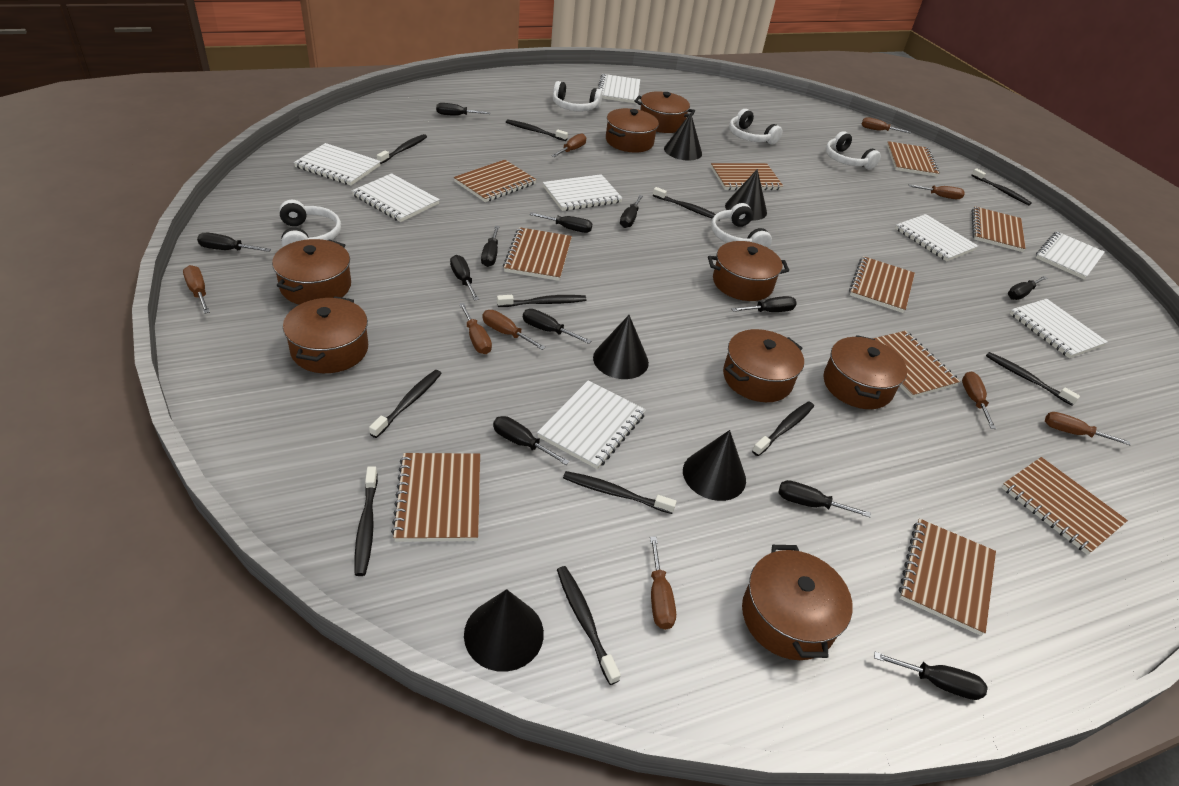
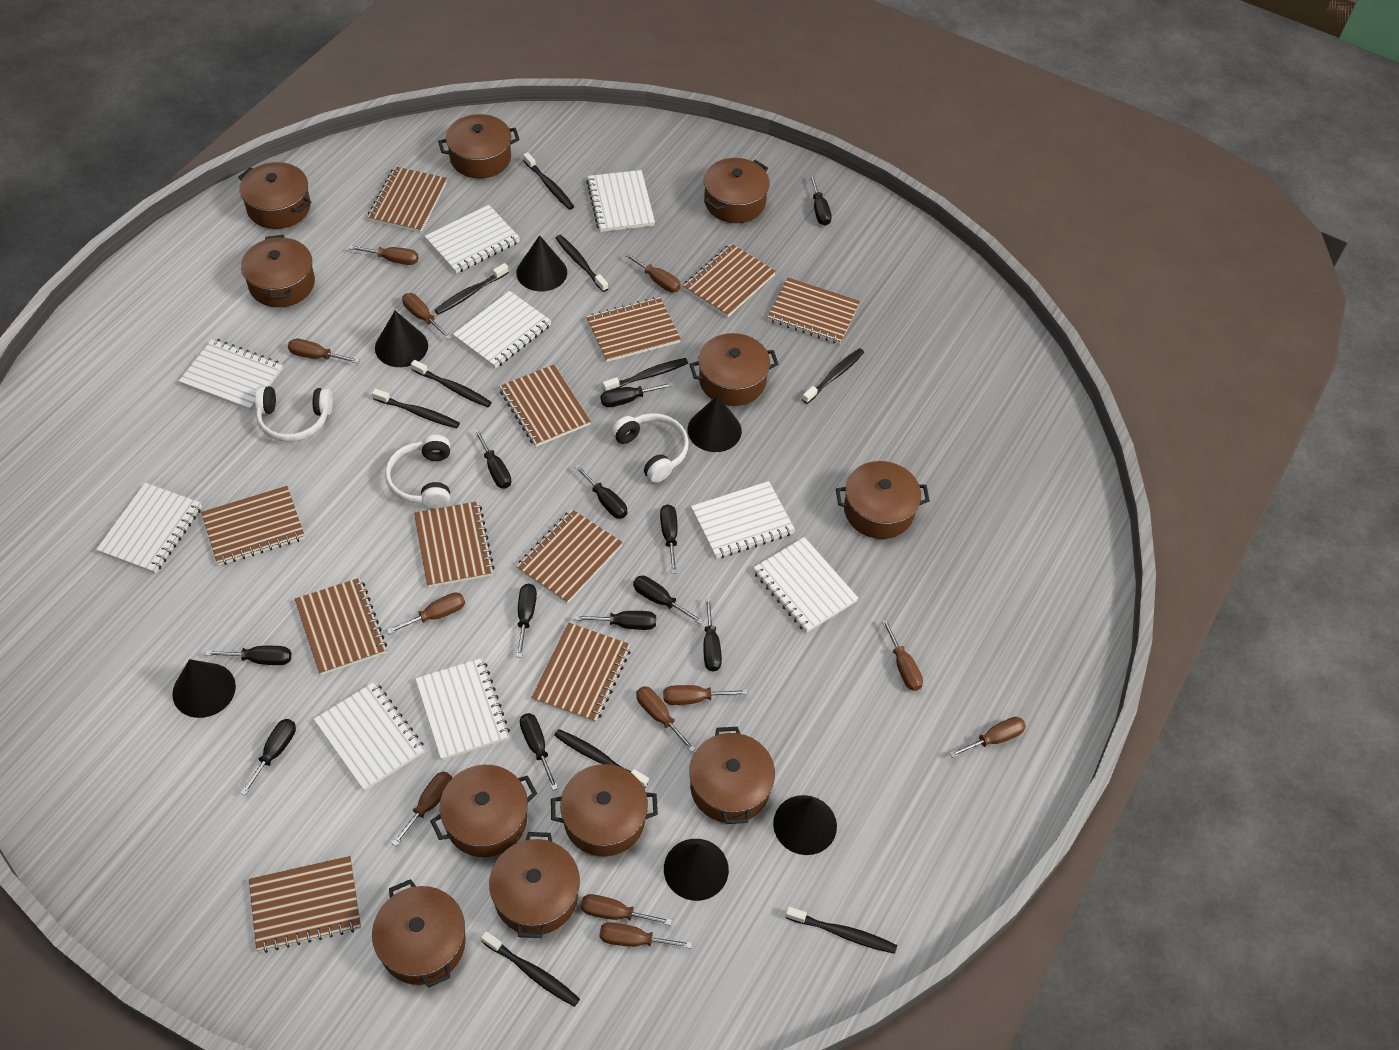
black cone: 5 -> 6
black toothbrush: 11 -> 10
brown notebook: 10 -> 11
brown pot: 8 -> 11
brown screwdriver: 9 -> 12
white headphones: 5 -> 3
white notebook: 8 -> 9

